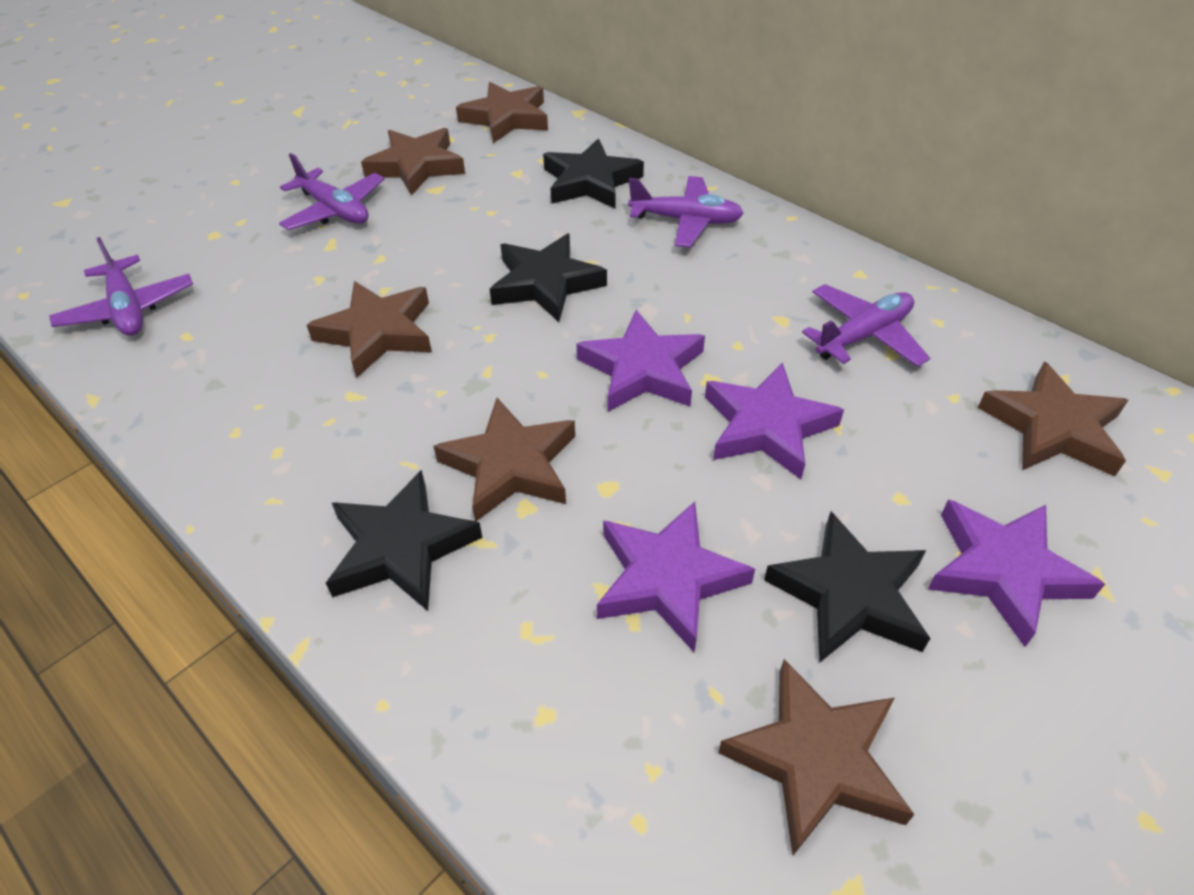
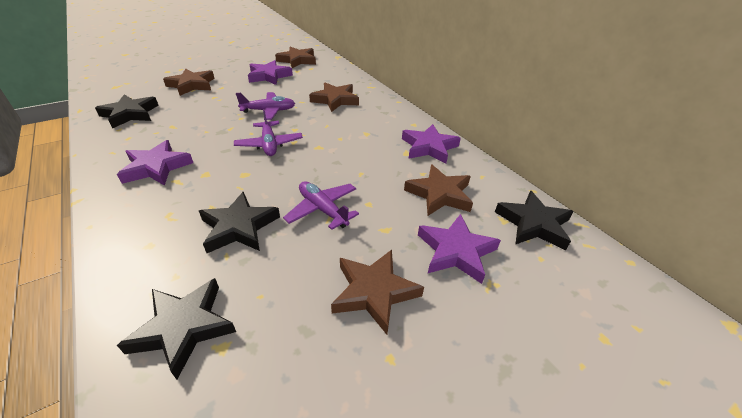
brown star: 6 -> 5
purple plane: 4 -> 3

